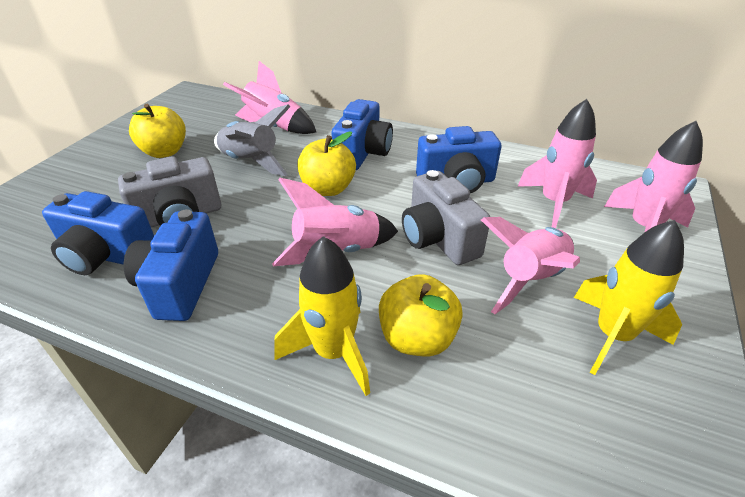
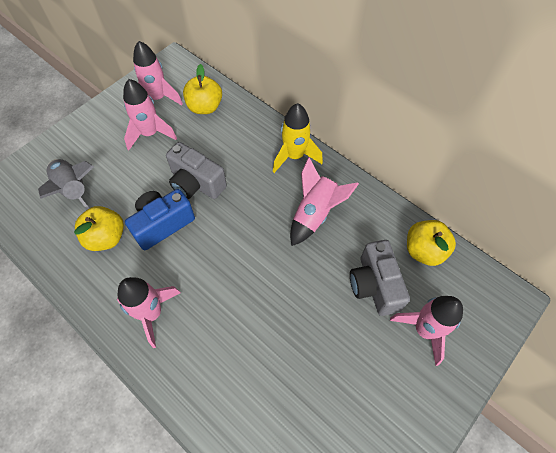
blue camera: 4 -> 1
yellow rocket: 2 -> 1

